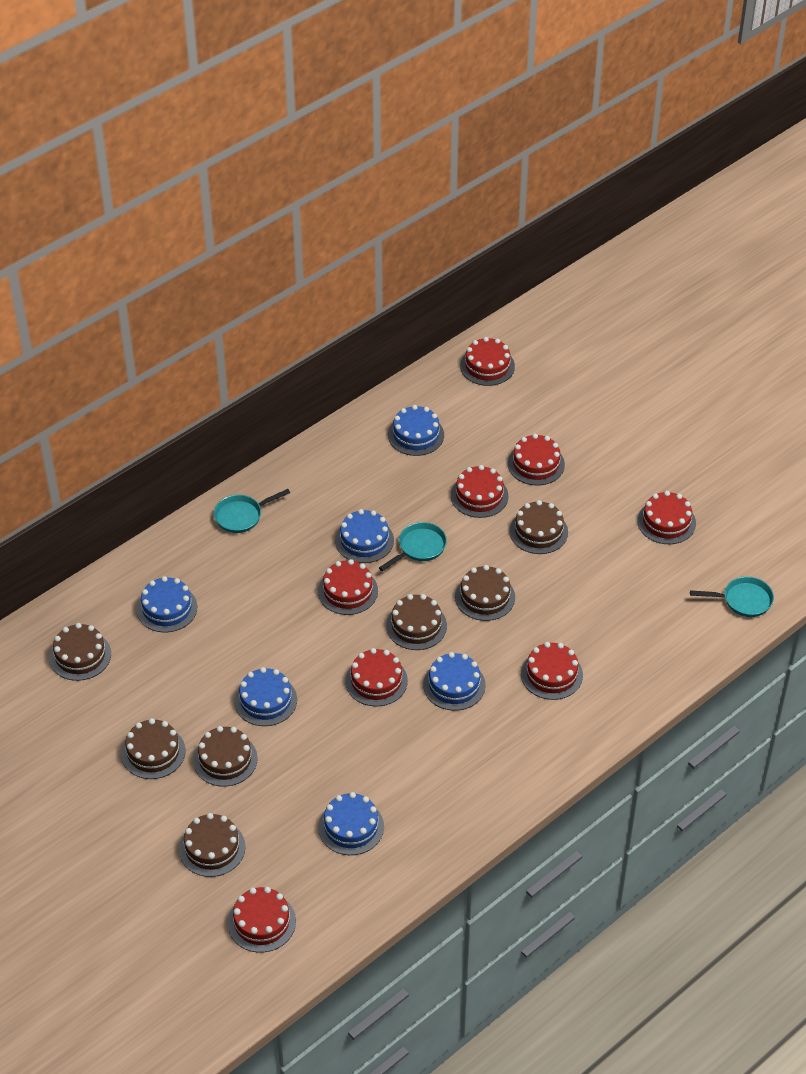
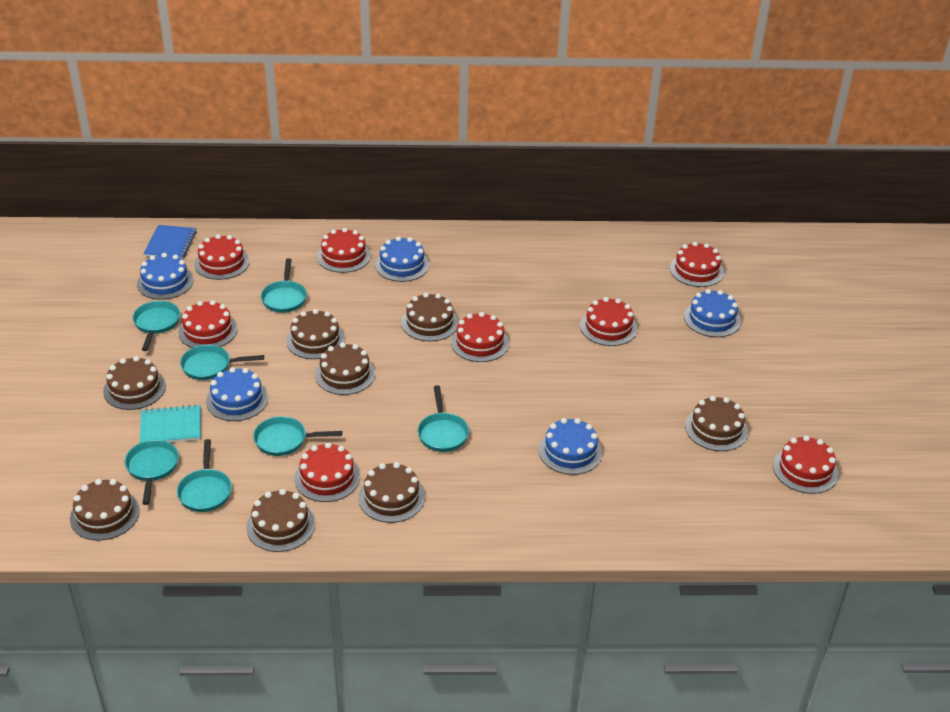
blue cake: 6 -> 5
blue notebook: 0 -> 1
brown cake: 7 -> 8
turquoise notebook: 0 -> 1
turquoise pan: 3 -> 7

